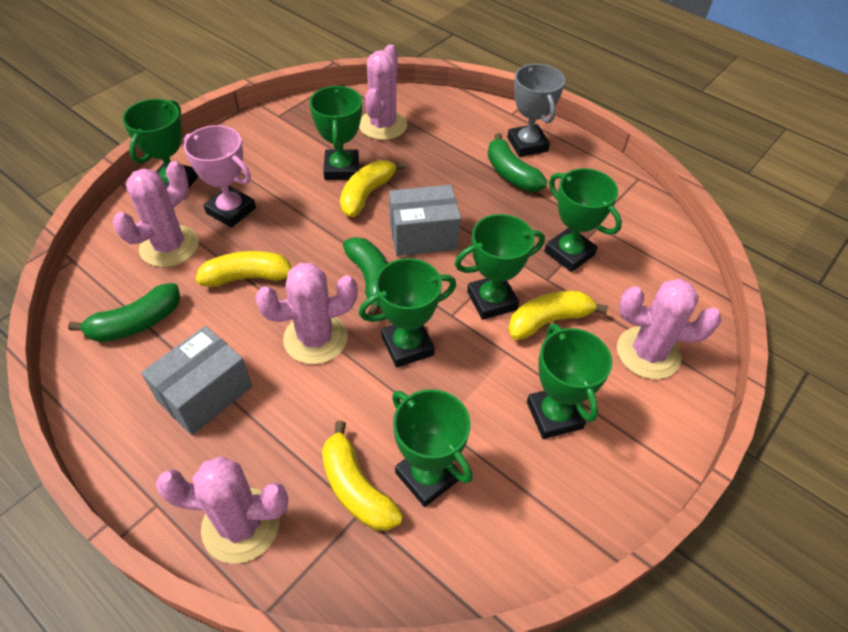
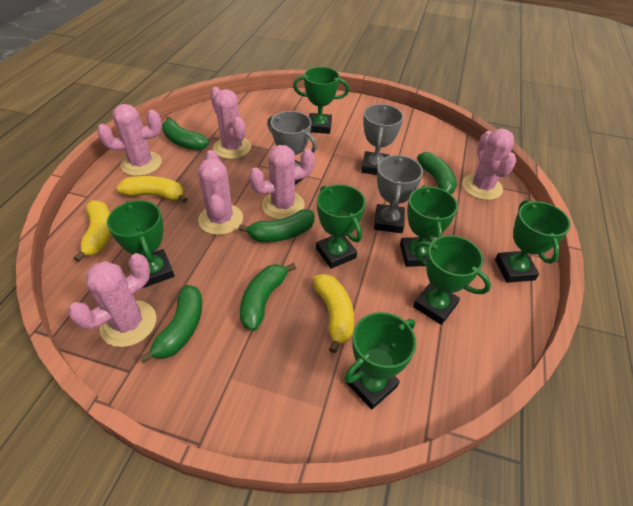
green banana: 3 -> 5
grey box: 2 -> 0
grey trophy: 1 -> 3
pink cactus: 5 -> 6
pink trophy: 1 -> 0
yellow banana: 4 -> 3

